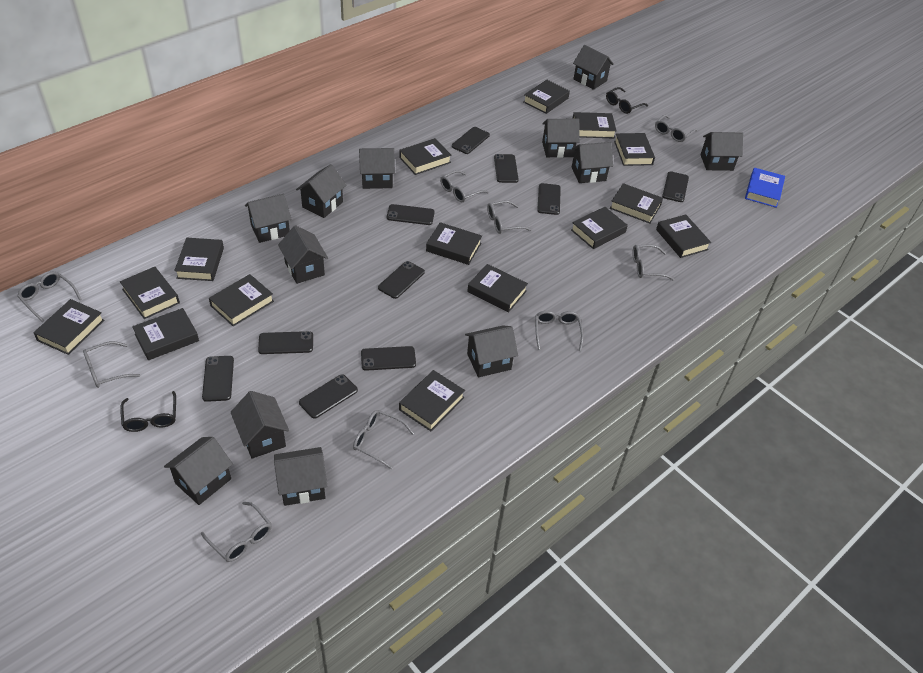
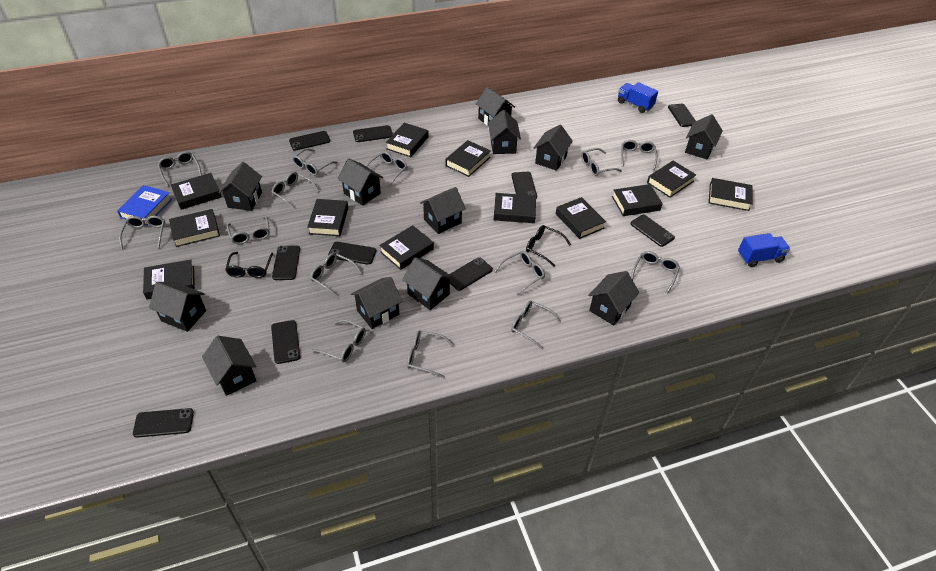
black book: 15 -> 12
blue truck: 0 -> 2
grey glasses: 9 -> 14

